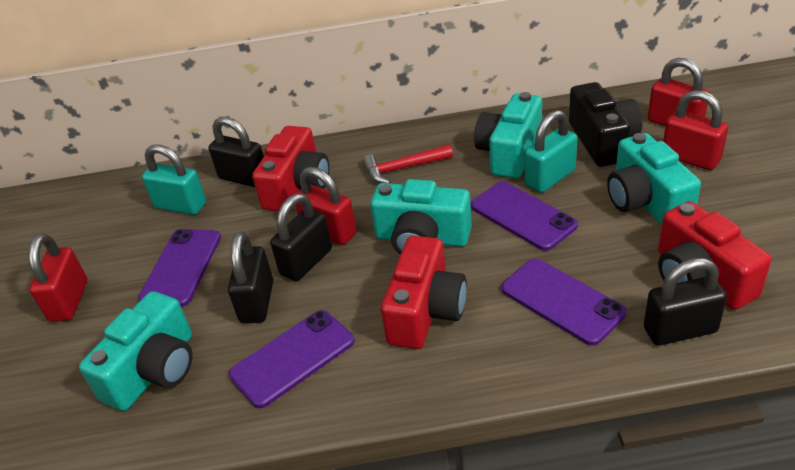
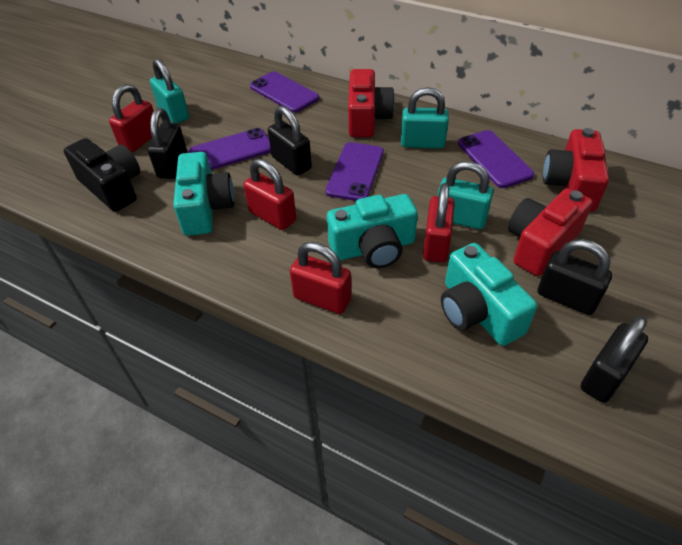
red hammer: 1 -> 0
turquoise camera: 4 -> 3
turquoise padlock: 2 -> 3

